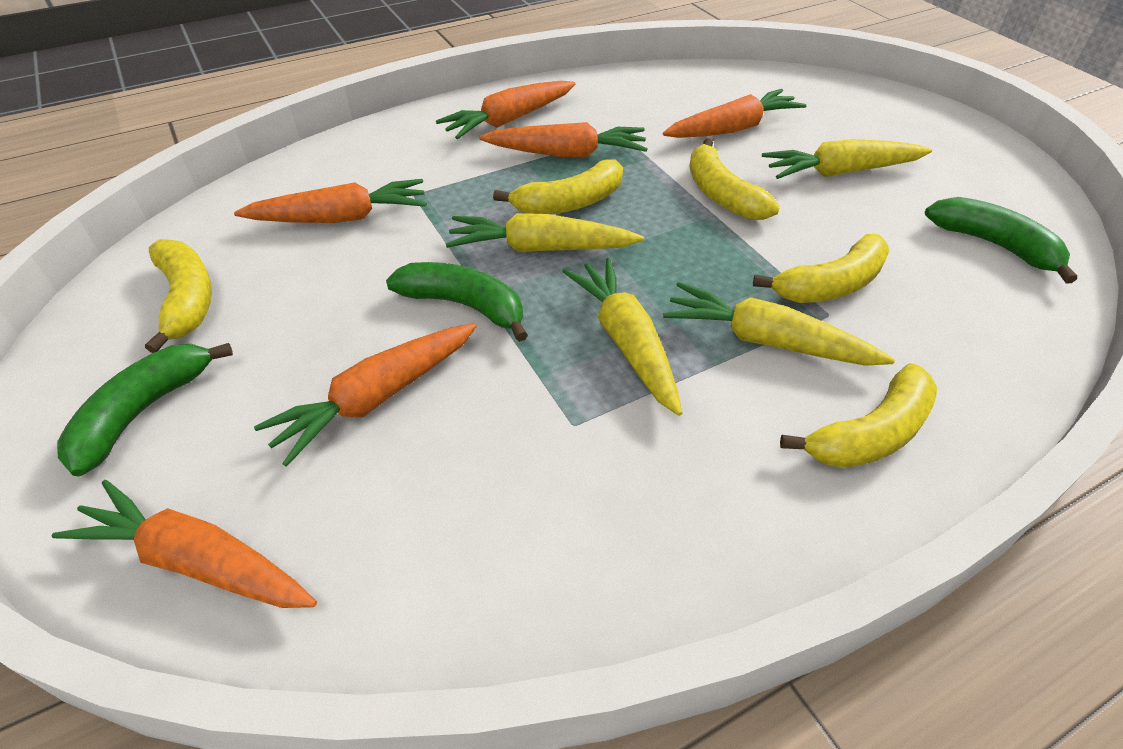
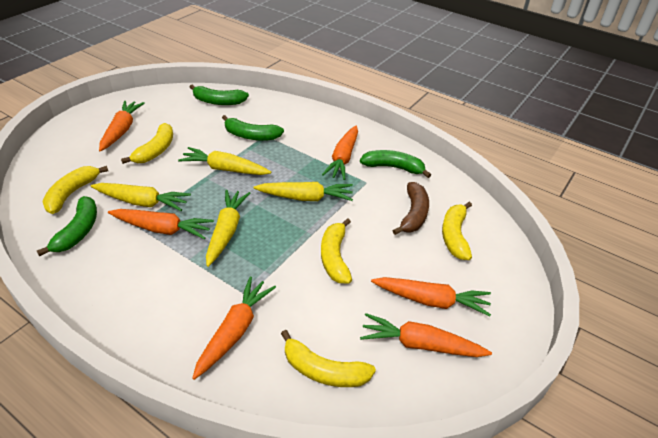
brown banana: 0 -> 1
green banana: 3 -> 4

